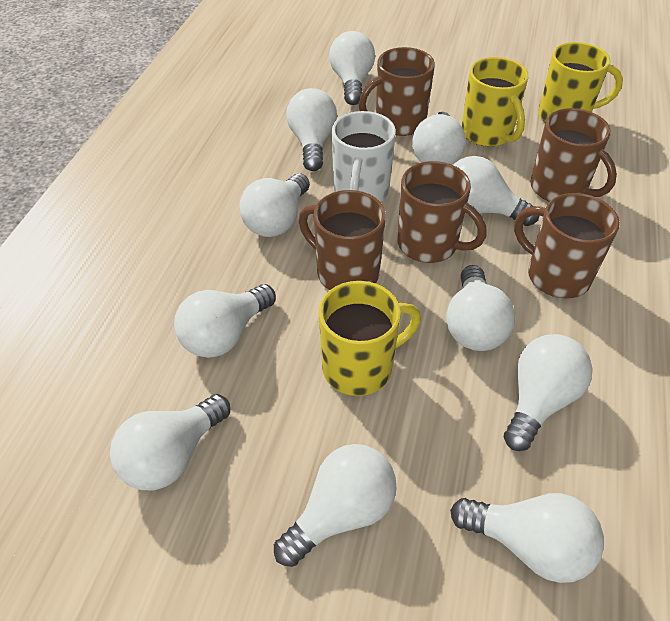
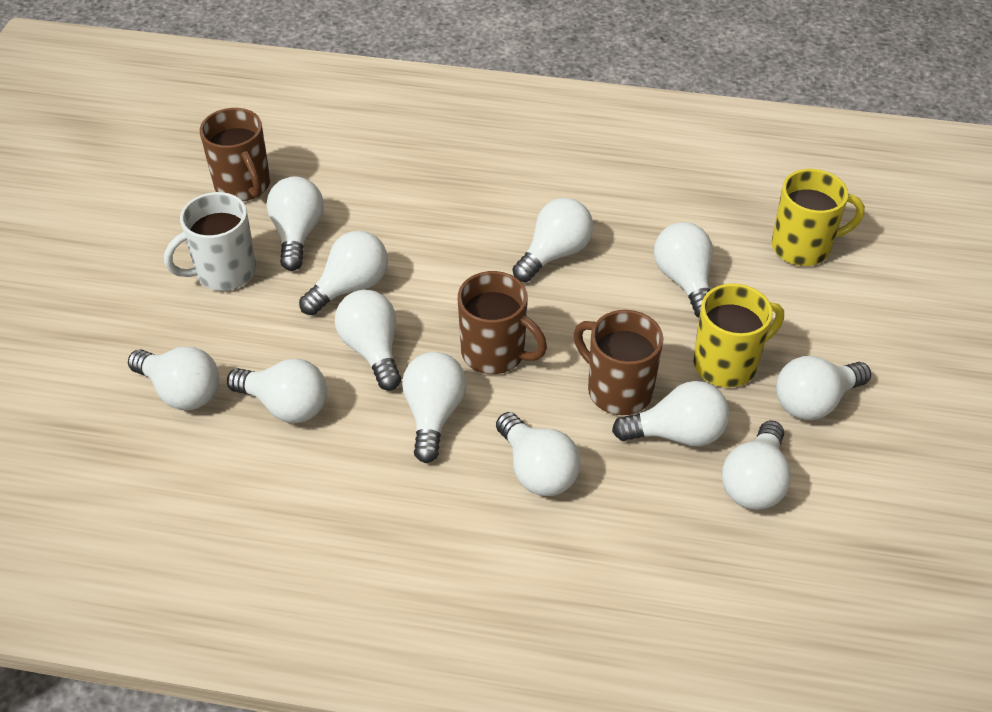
brown mug: 5 -> 3
white light bulb: 11 -> 12
yellow mug: 3 -> 2

